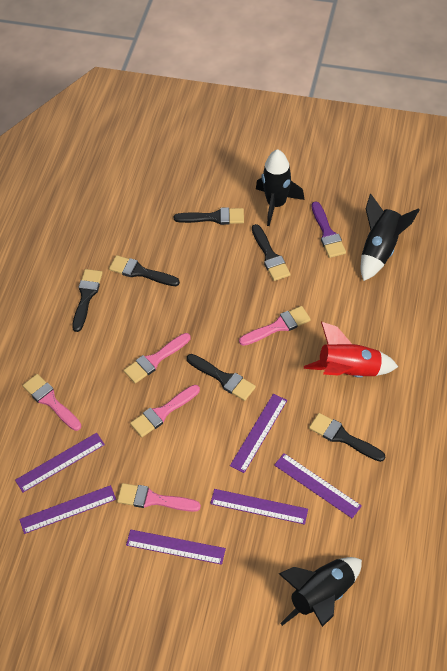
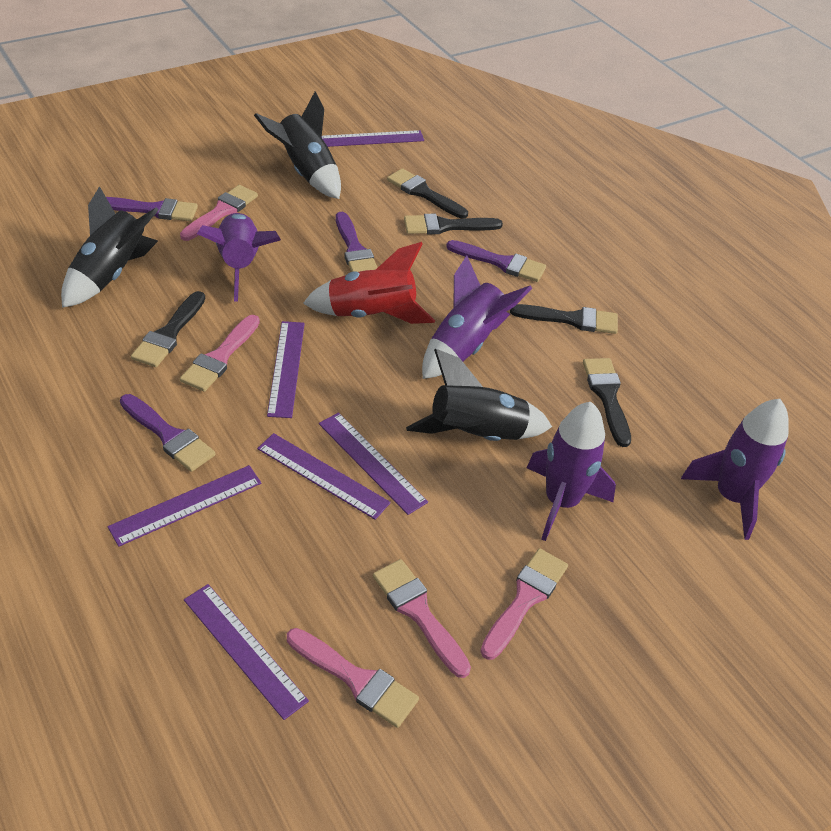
black brush: 6 -> 5
purple brush: 1 -> 4
purple rocket: 0 -> 4

